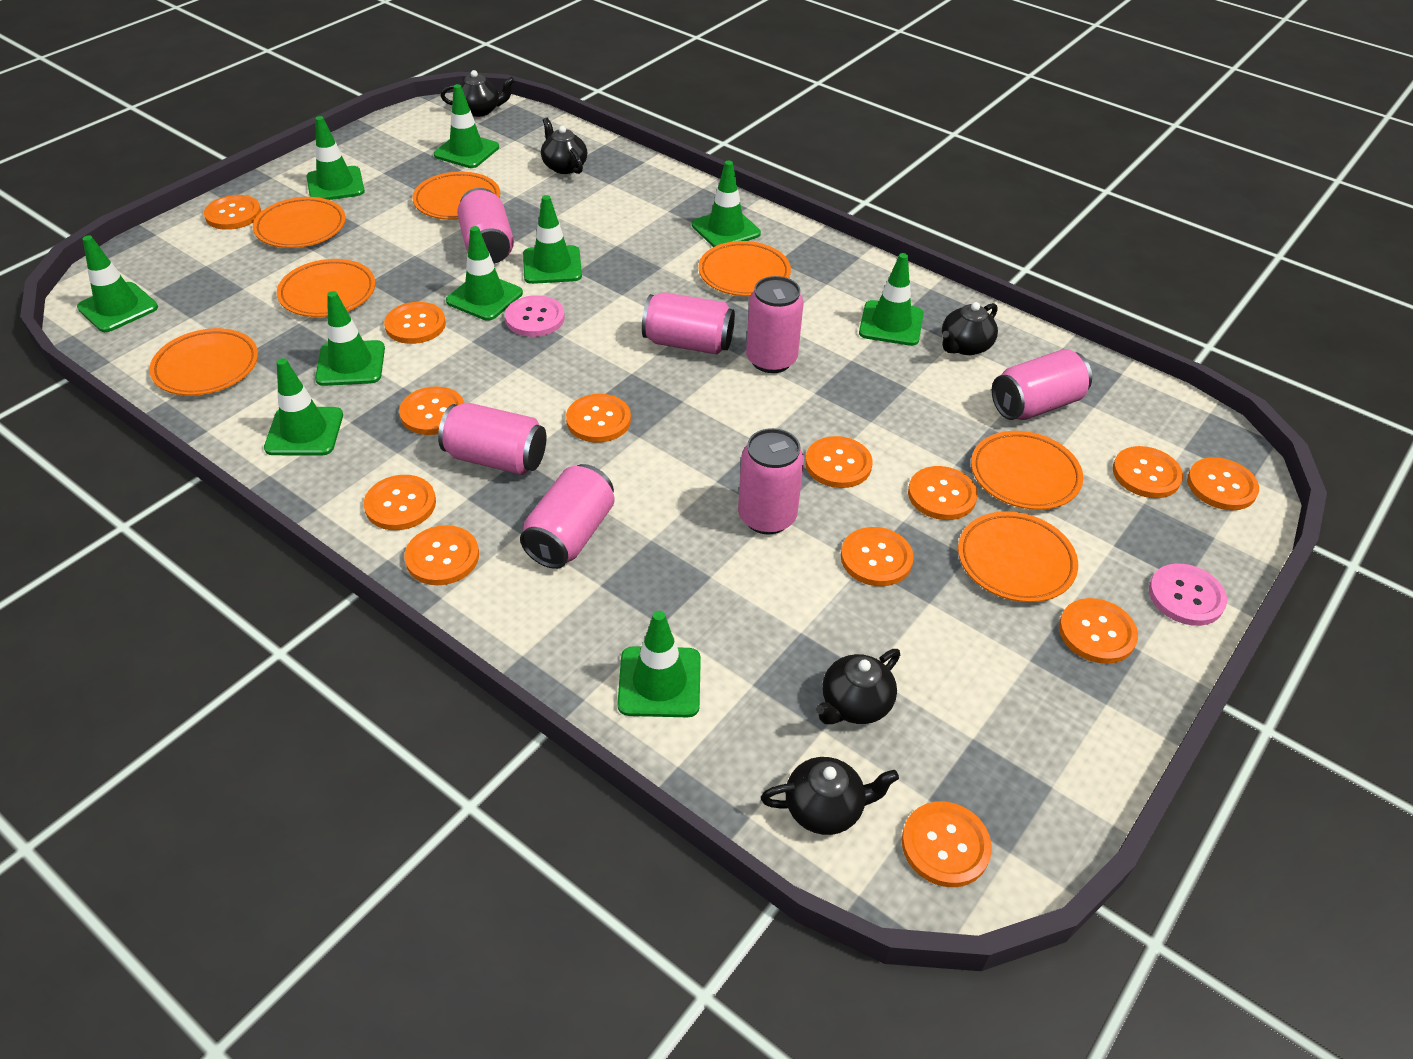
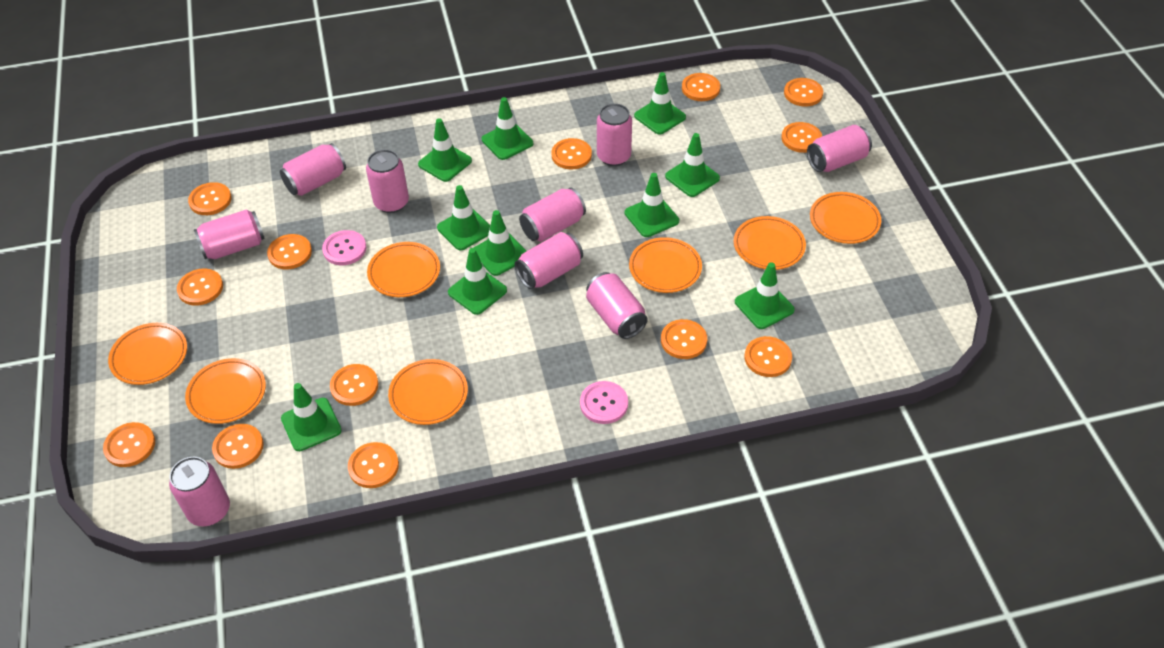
black teapot: 5 -> 0
pink can: 7 -> 9

